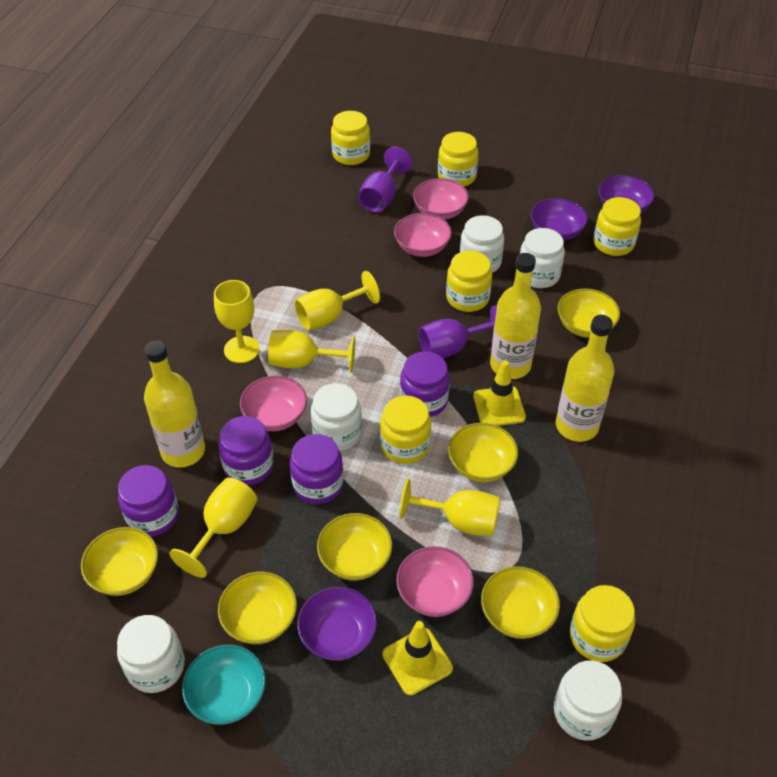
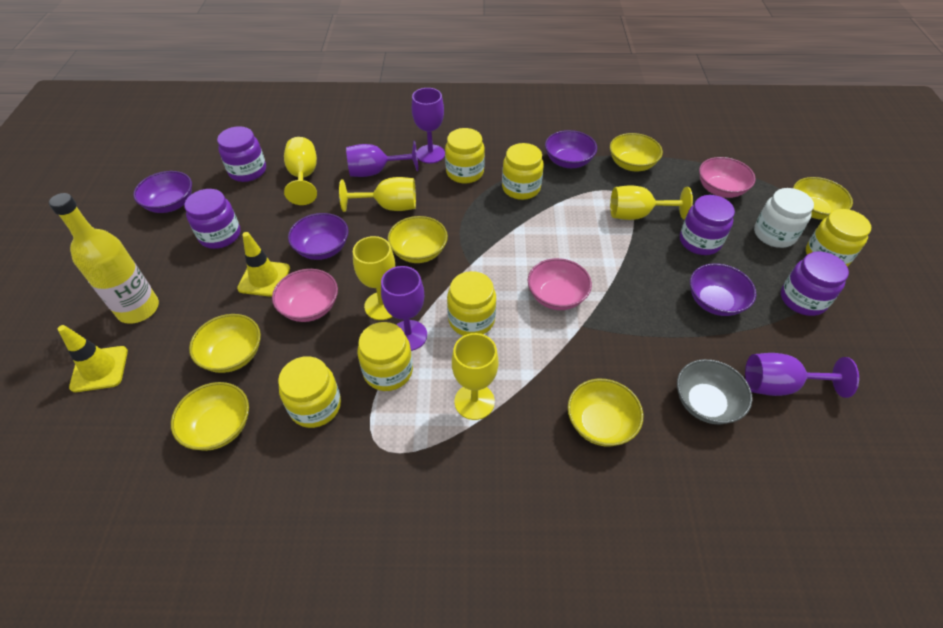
grey bowl: 0 -> 1
pink bowl: 4 -> 3
purple bowl: 3 -> 4
purple goblet: 2 -> 4
turquoise bowl: 1 -> 0
white jar: 5 -> 1
yellow bottle: 3 -> 1

